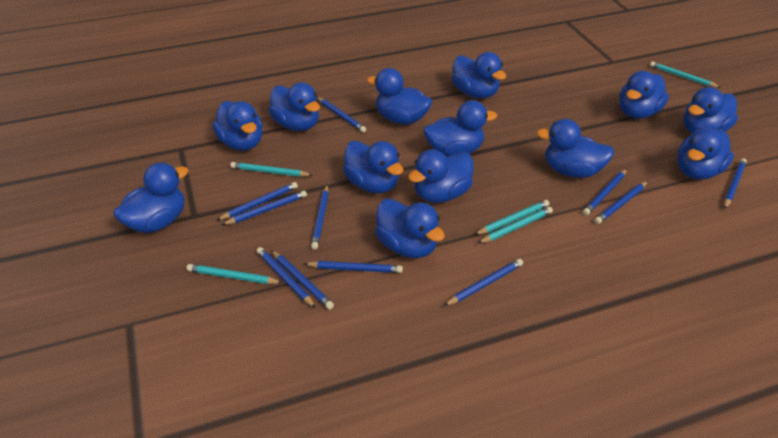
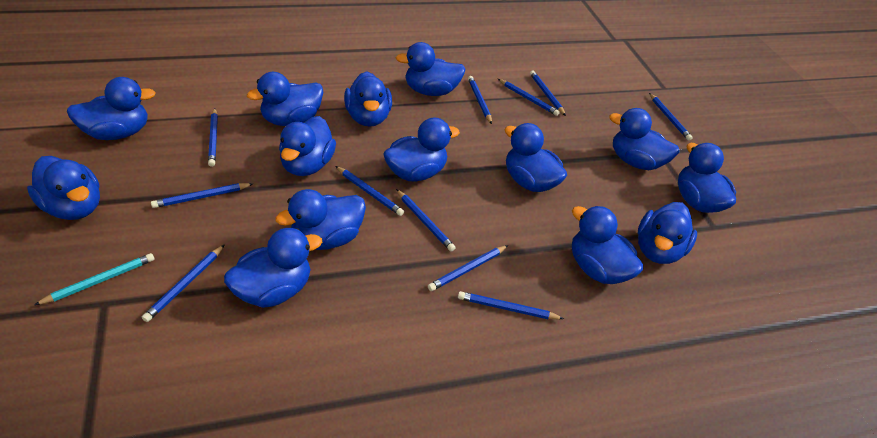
blue duck: 13 -> 14
turquoise pencil: 5 -> 1

